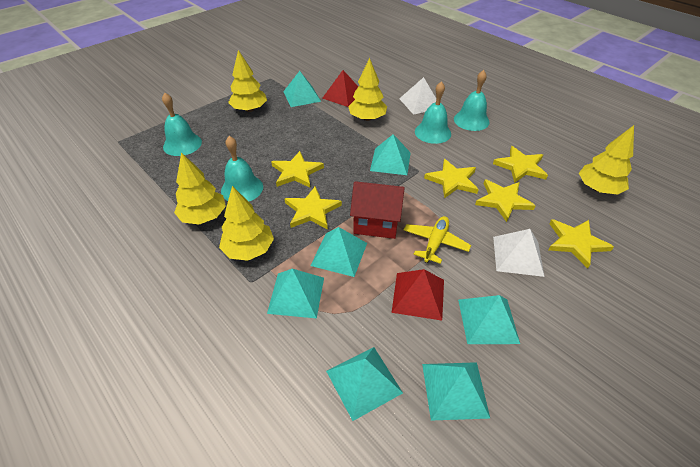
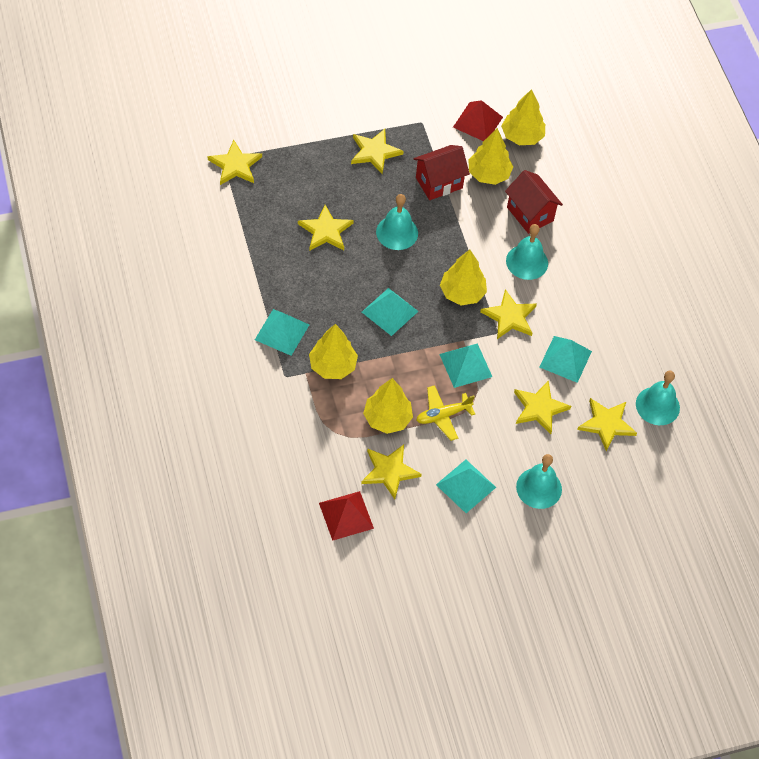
red house: 1 -> 2
turquoise pyramid: 7 -> 5
white pyramid: 2 -> 0
yellow star: 6 -> 7

